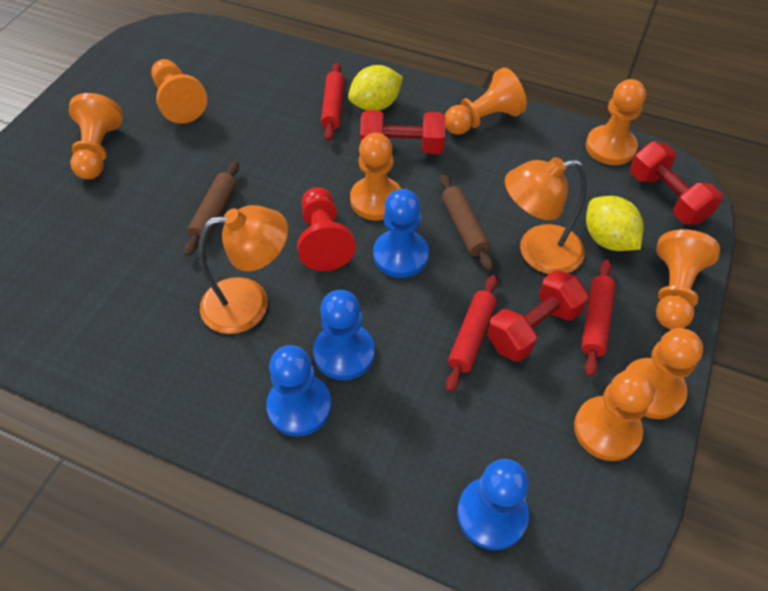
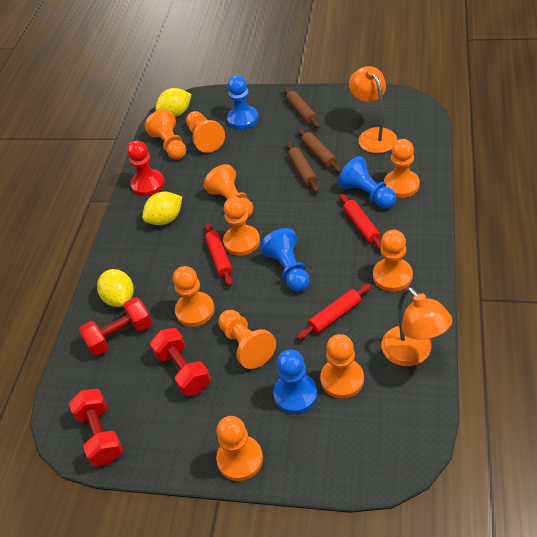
brown rolling pin: 2 -> 3
orange pawn: 8 -> 10
yellow lemon: 2 -> 3

